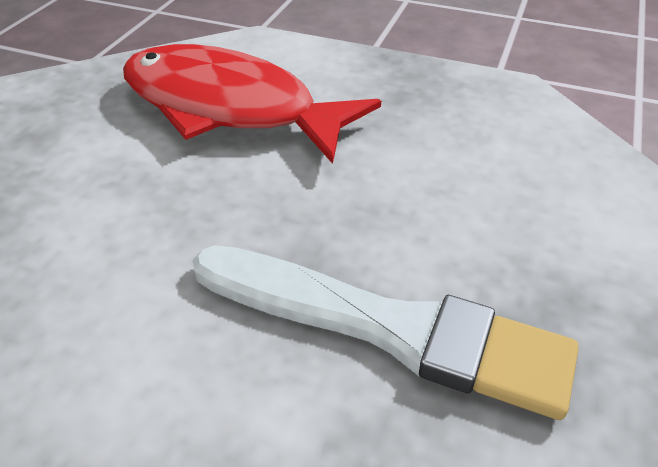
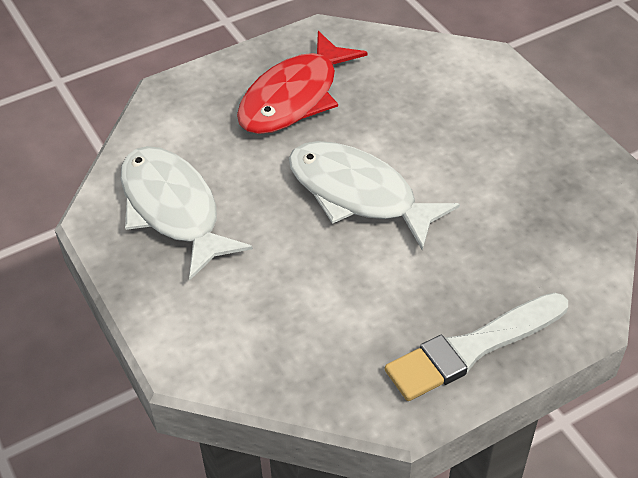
white fish: 0 -> 2

